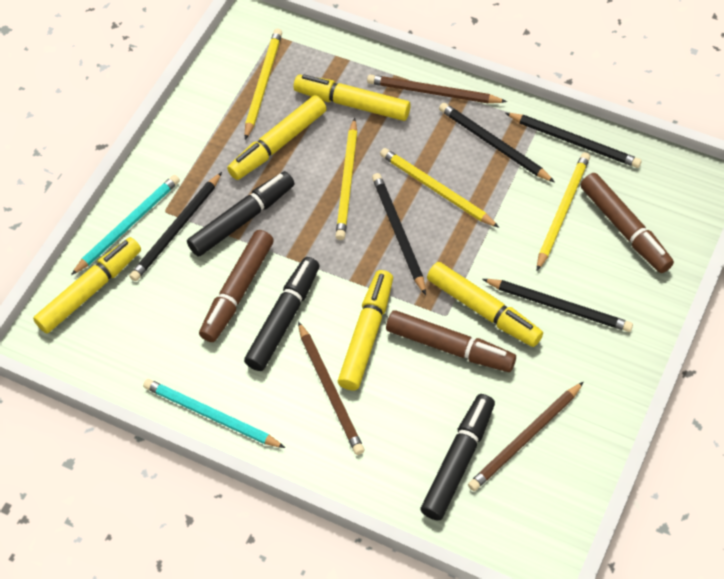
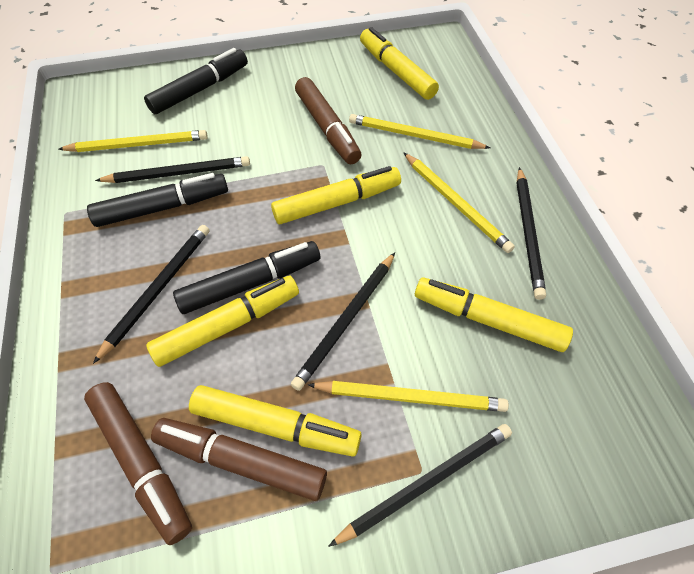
brown pencil: 3 -> 0
turquoise pencil: 2 -> 0

